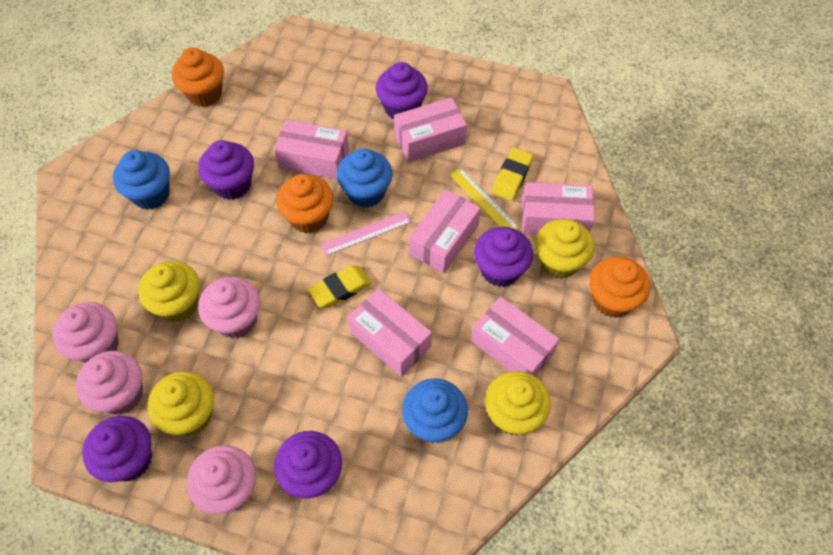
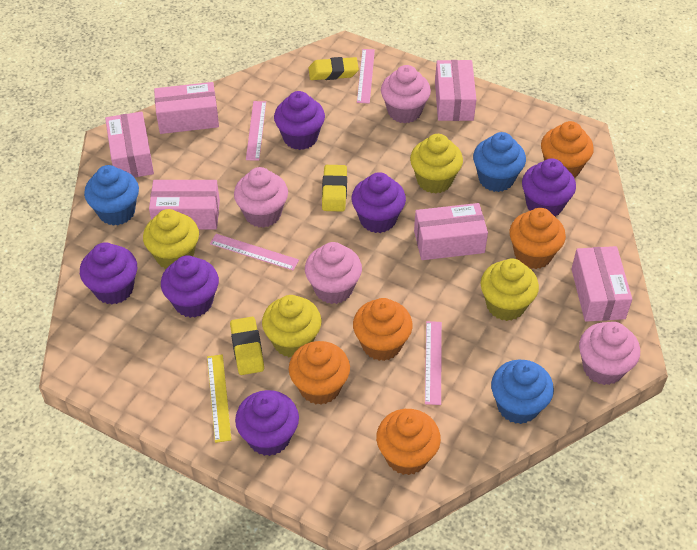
orange cupcake: 3 -> 5
pink ruler: 1 -> 4
purple cupcake: 5 -> 6
yellow eraser: 2 -> 3

